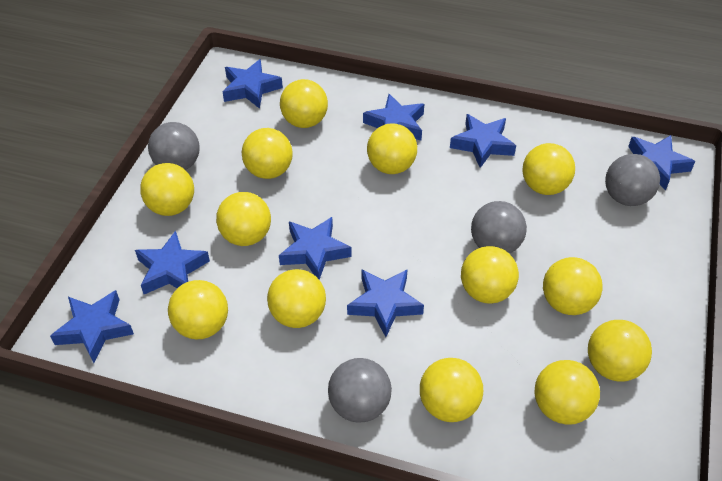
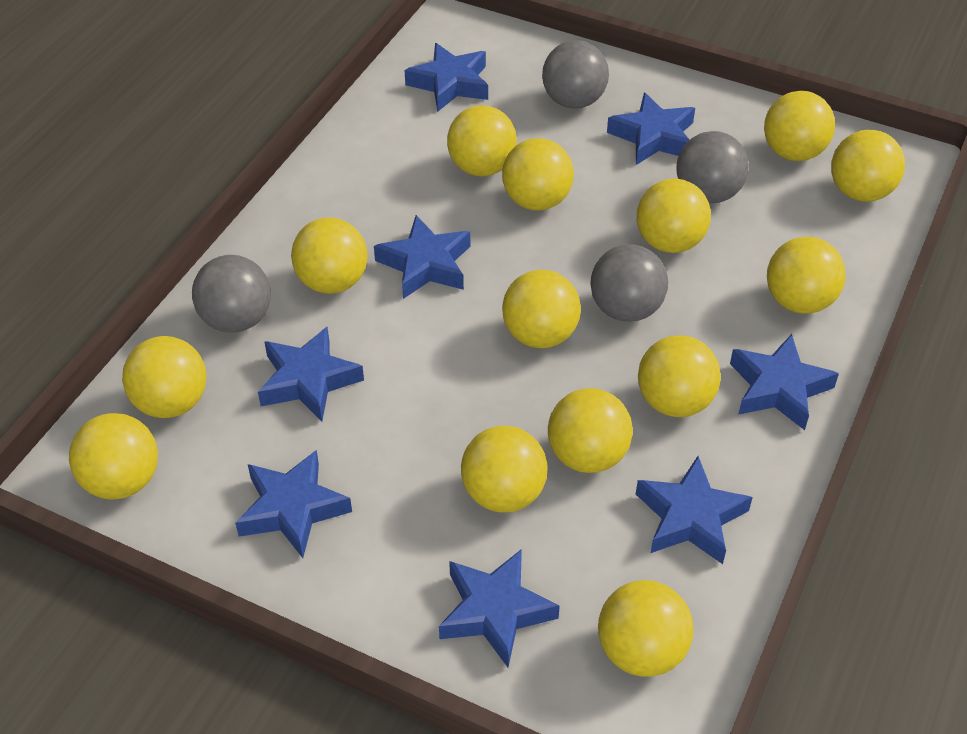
yellow ball: 13 -> 14

